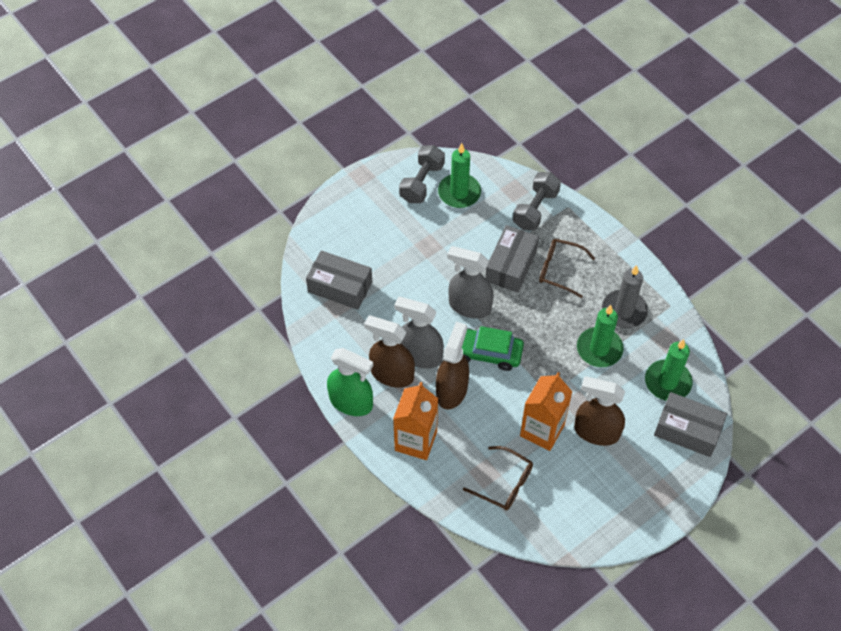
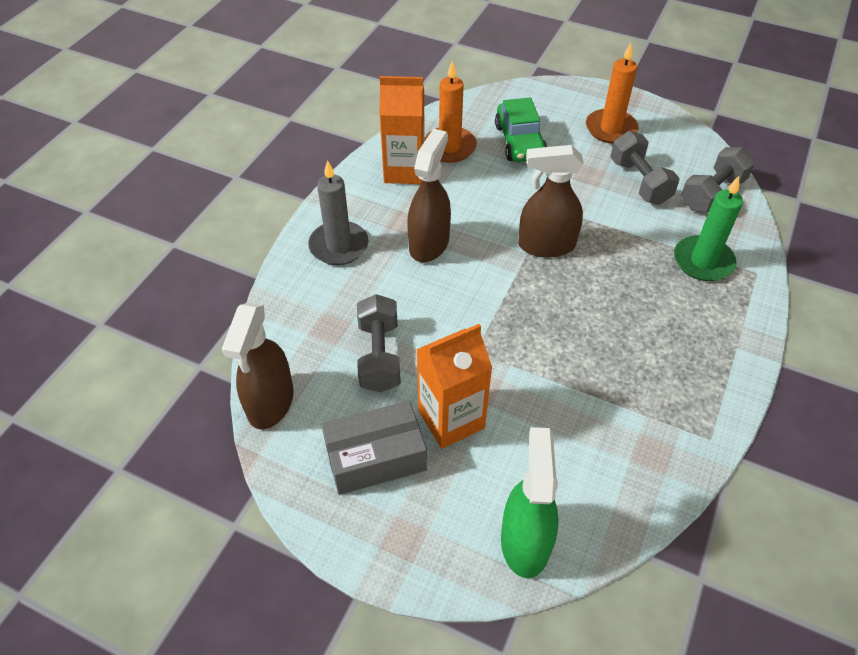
brown glasses: 2 -> 0
green candle: 3 -> 1
grey box: 3 -> 1
grey dumbbell: 2 -> 3
grey spray bottle: 2 -> 0
orange candle: 0 -> 2

